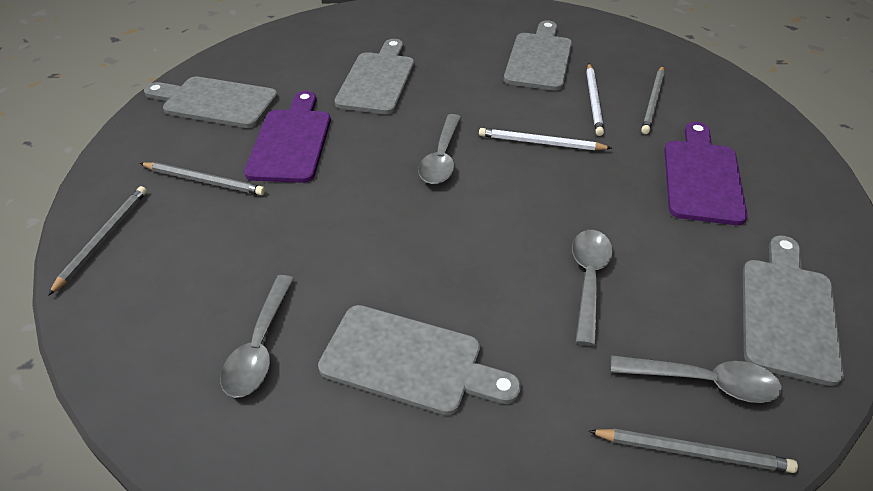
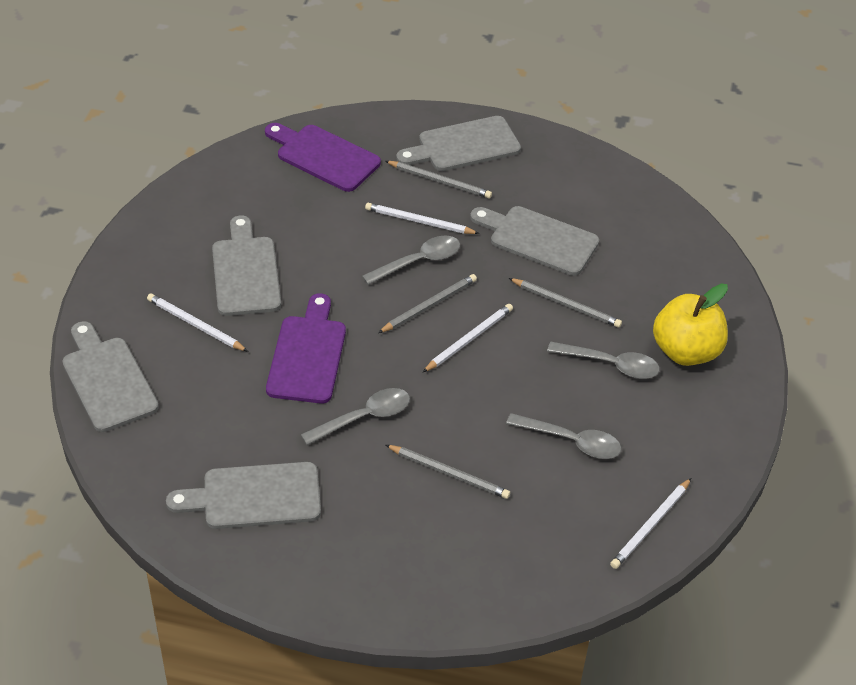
white pencil: 2 -> 4
yellow apple: 0 -> 1

